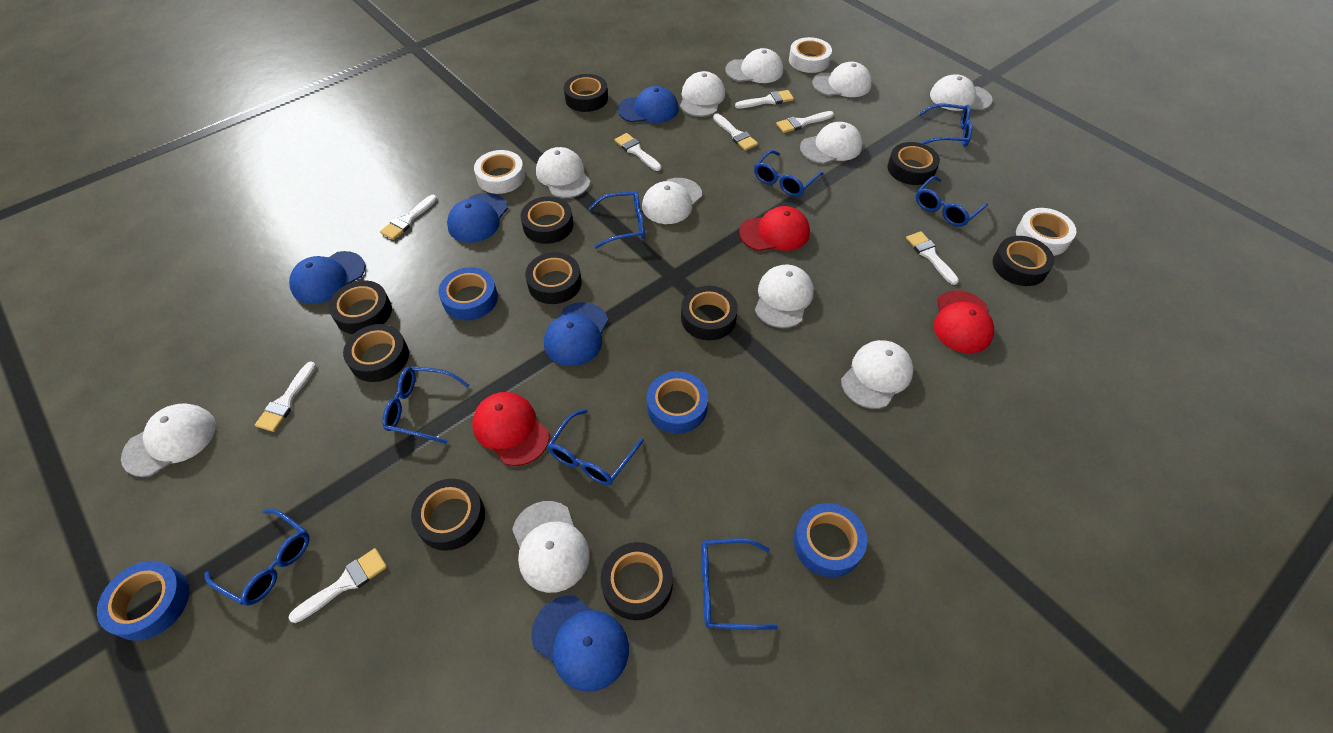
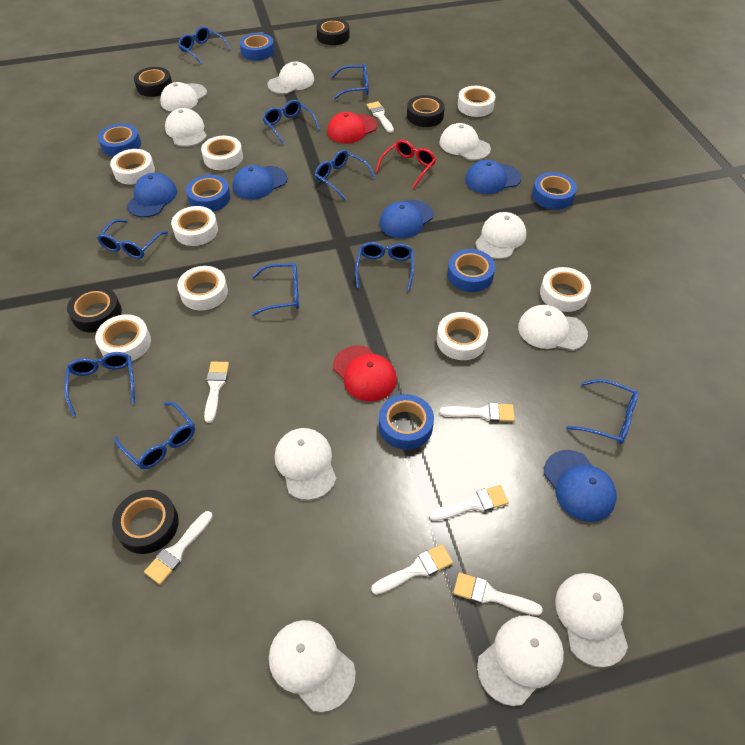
black tape: 10 -> 5
blue glasses: 8 -> 10
blue tape: 4 -> 6
red cap: 3 -> 2
red glasses: 0 -> 1
white brush: 8 -> 7
white cap: 11 -> 10
white tape: 3 -> 8

